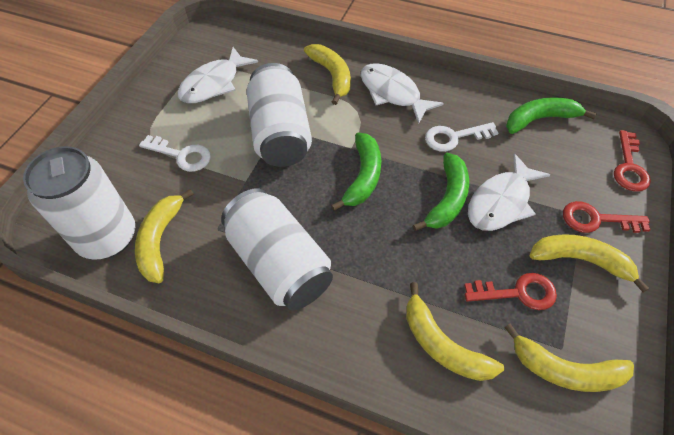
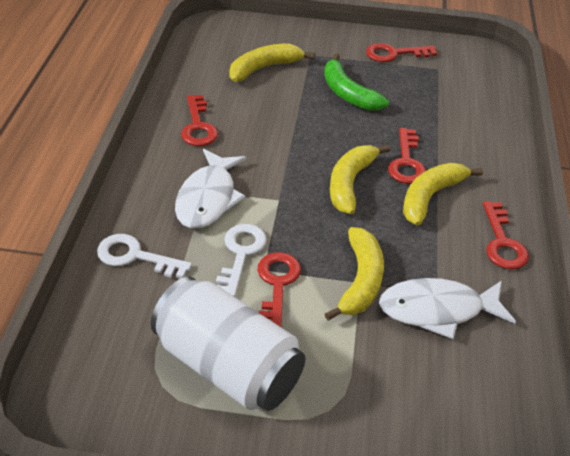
green banana: 3 -> 1
red key: 3 -> 5
white can: 3 -> 1
white fish: 3 -> 2
yellow banana: 5 -> 4

